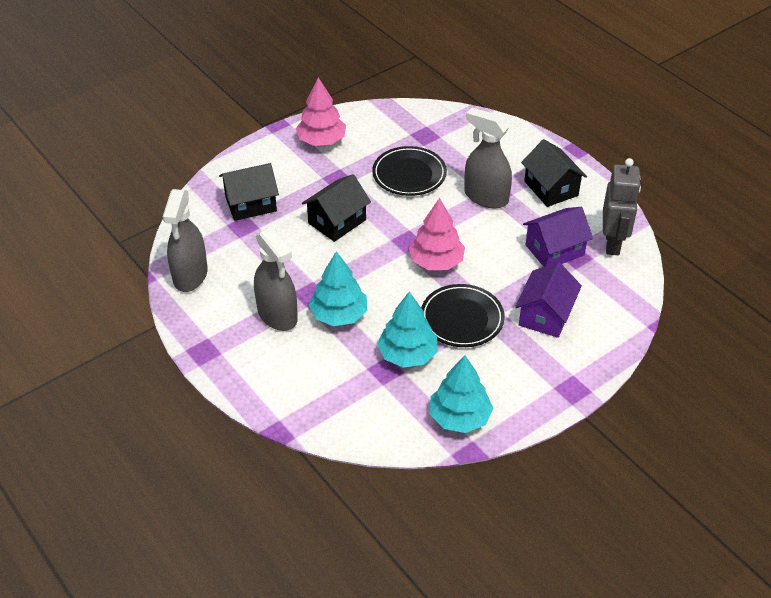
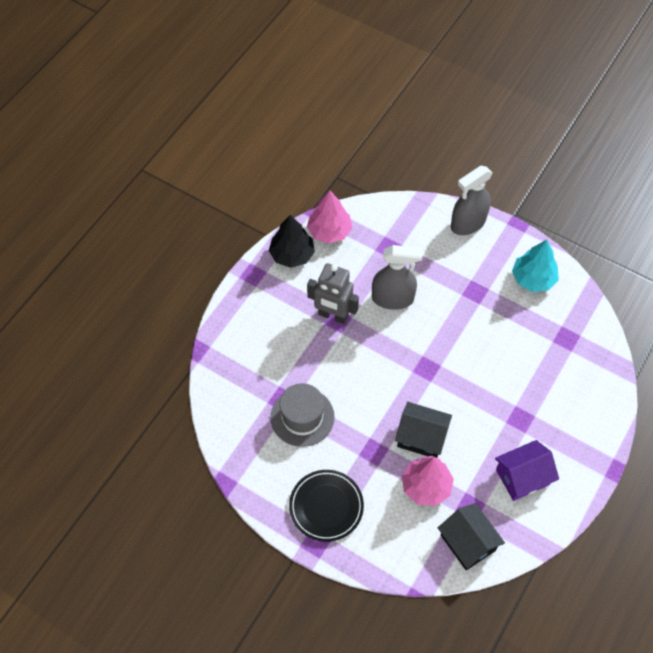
black house: 3 -> 2
black plate: 2 -> 1
black tree: 0 -> 1
grey hat: 0 -> 1
grey spray bottle: 3 -> 2
purple house: 2 -> 1
turquoise tree: 3 -> 1

